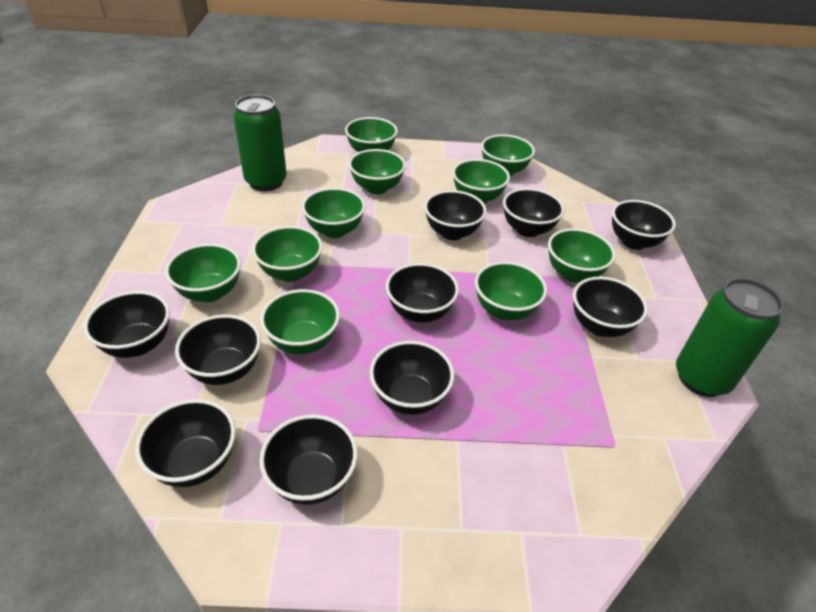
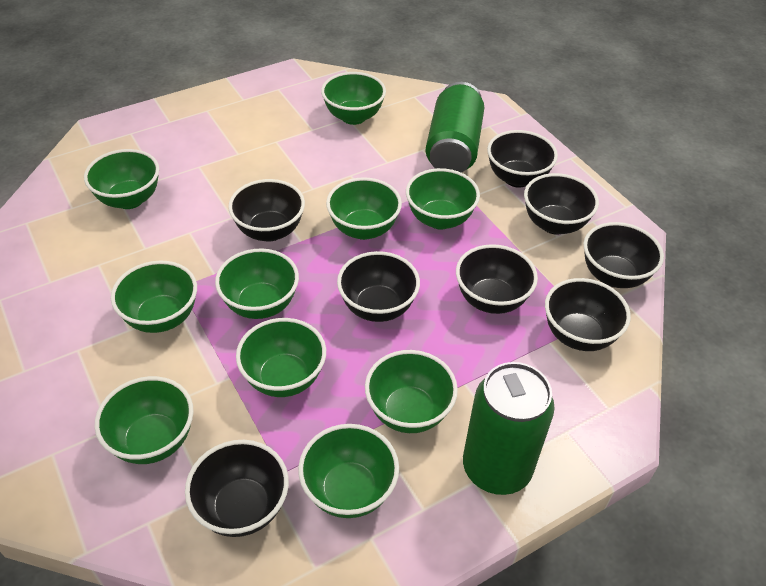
black bowl: 10 -> 8

